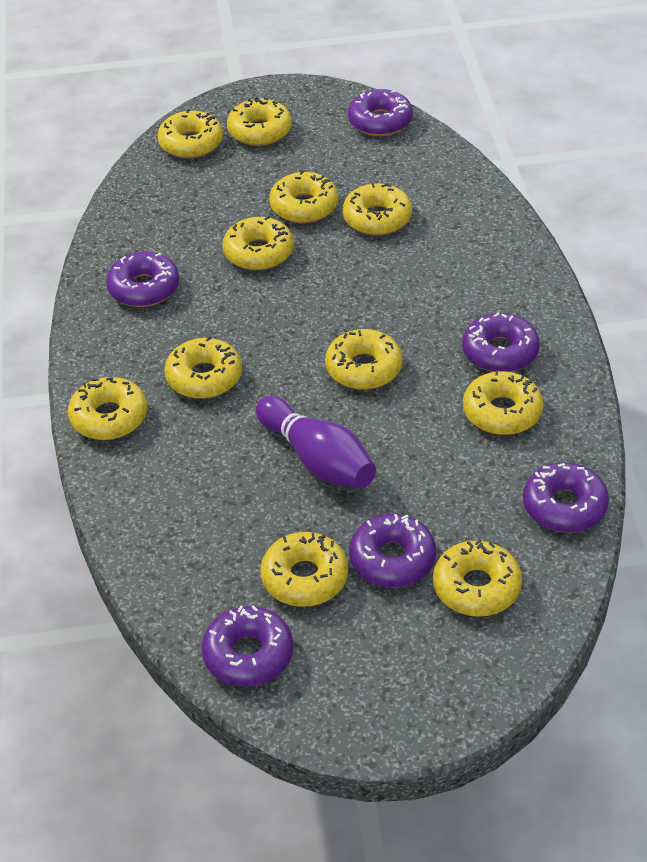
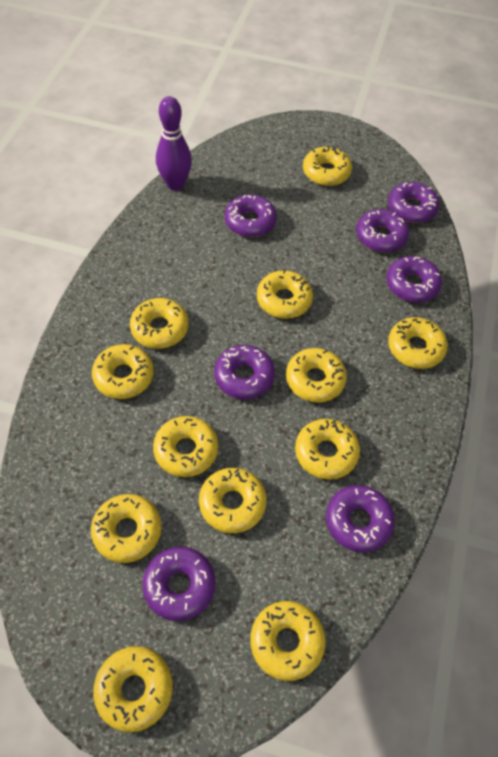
purple donut: 6 -> 7
yellow donut: 11 -> 12

